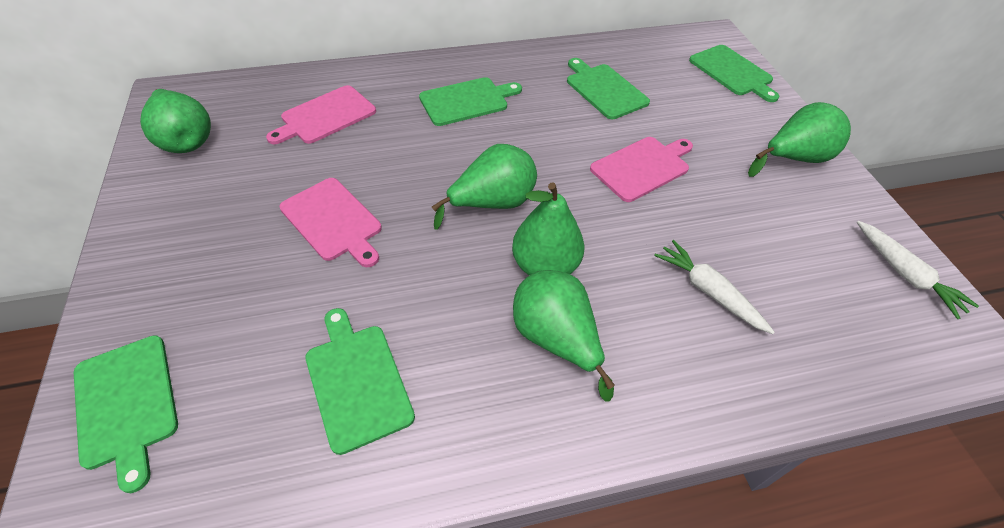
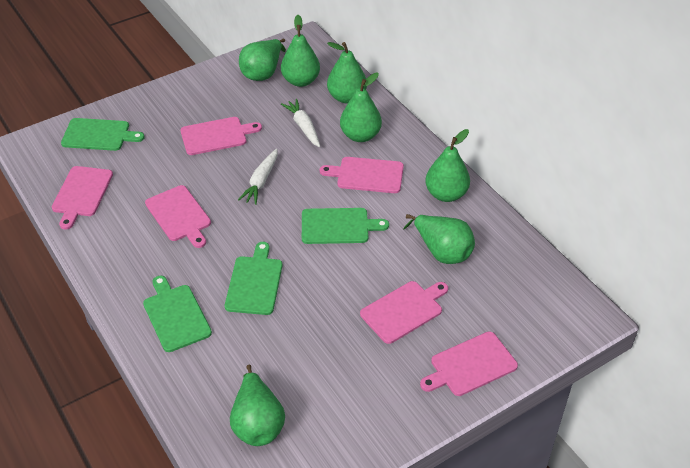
green cutting board: 5 -> 4
green pear: 5 -> 7
pink cutting board: 3 -> 6

